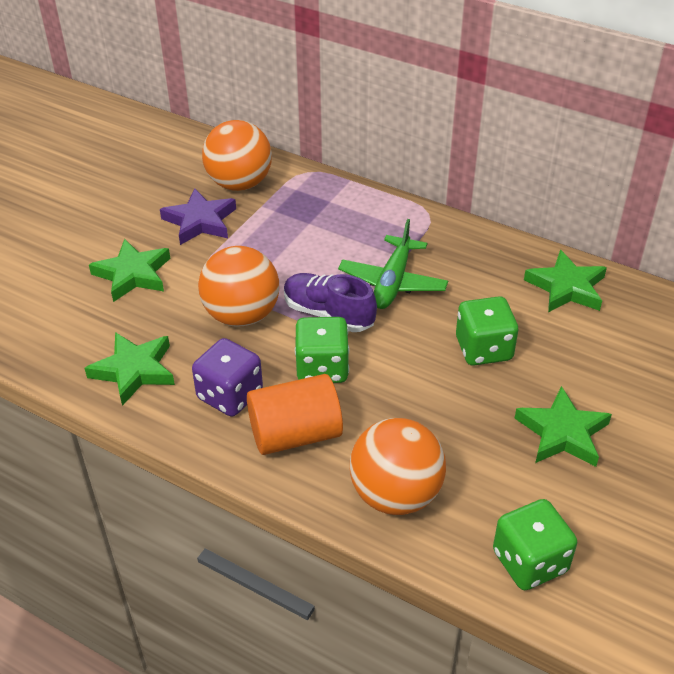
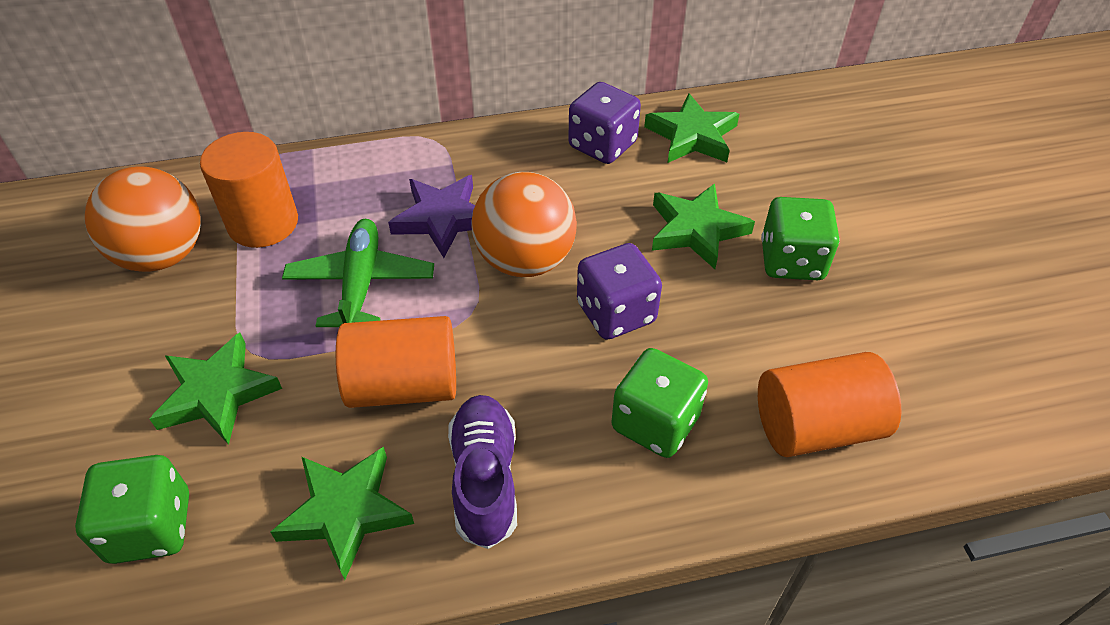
orange ball: 3 -> 2
orange cylinder: 1 -> 3
purple dice: 1 -> 2

